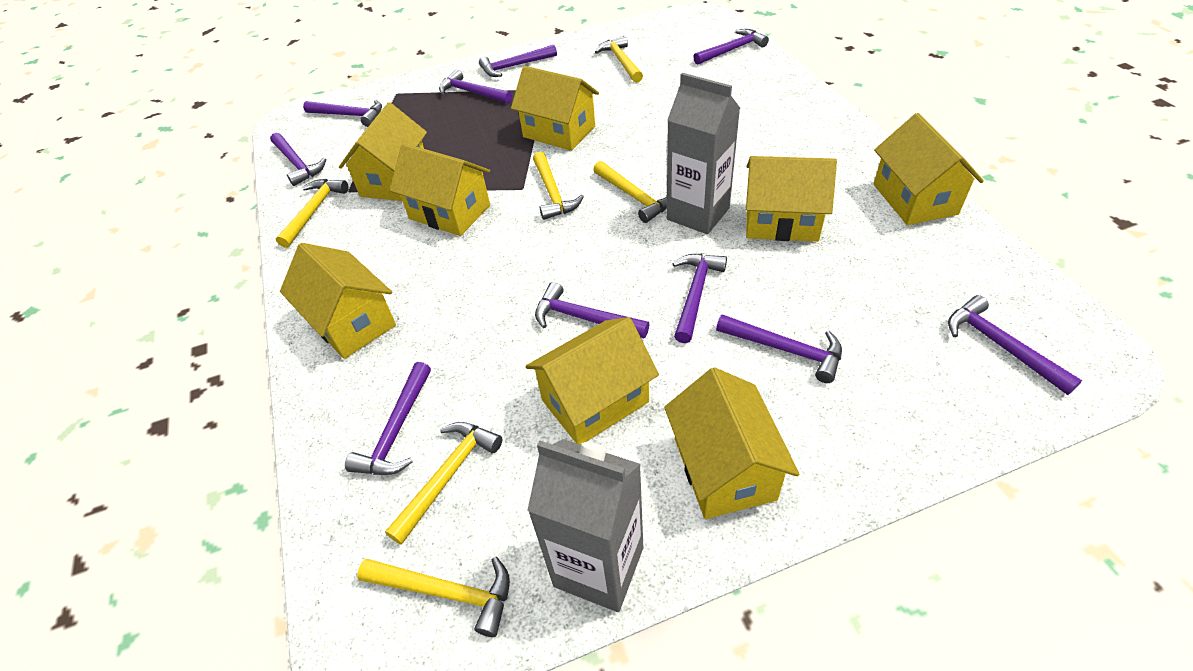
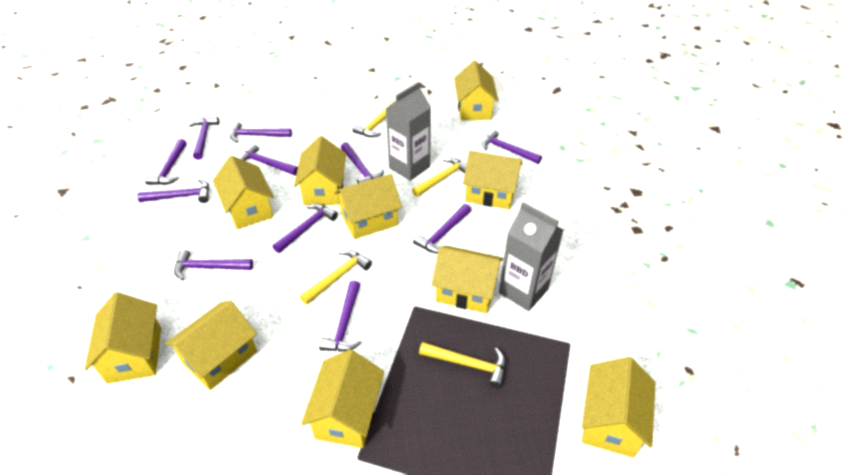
purple hammer: 10 -> 11
yellow hammer: 6 -> 4
yellow house: 8 -> 10

